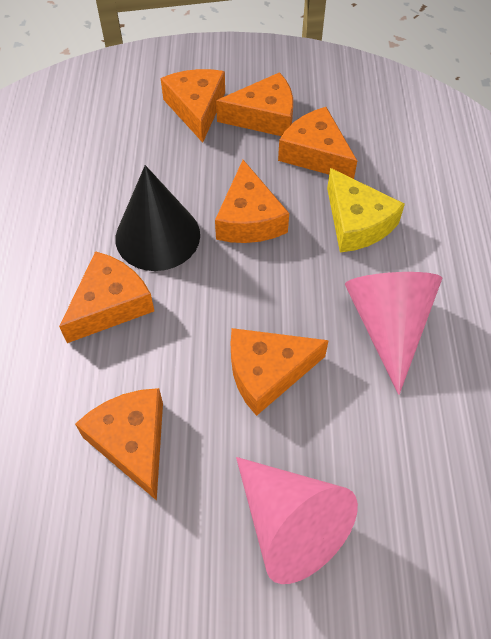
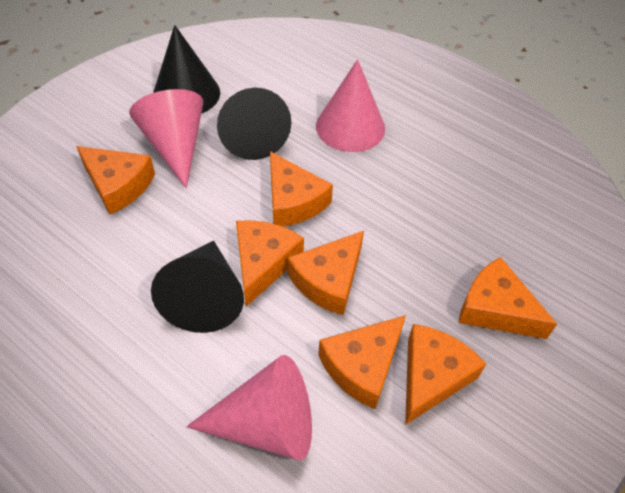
black cone: 1 -> 3
pink cone: 2 -> 3
yellow cheese: 1 -> 0

